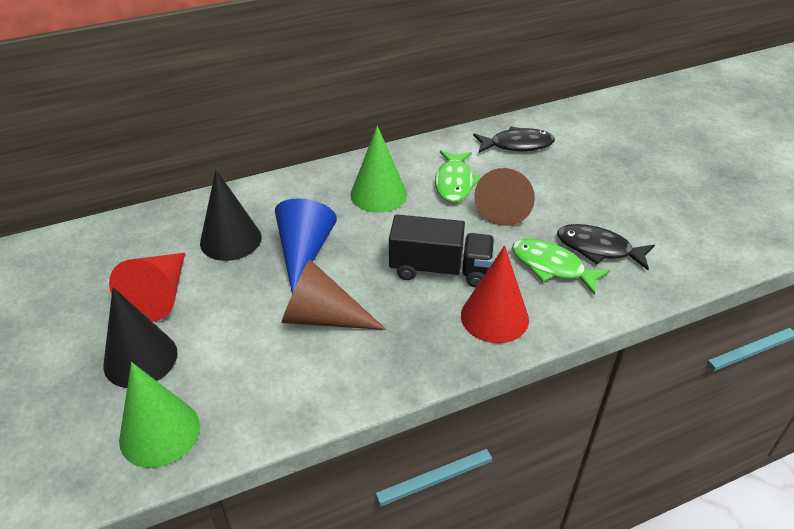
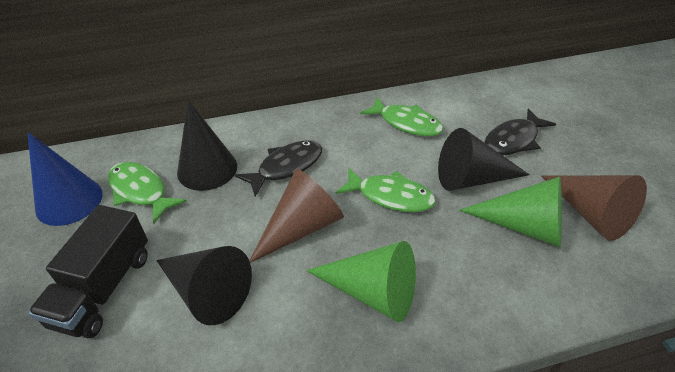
black cone: 2 -> 3
green fish: 2 -> 3
red cone: 2 -> 0

